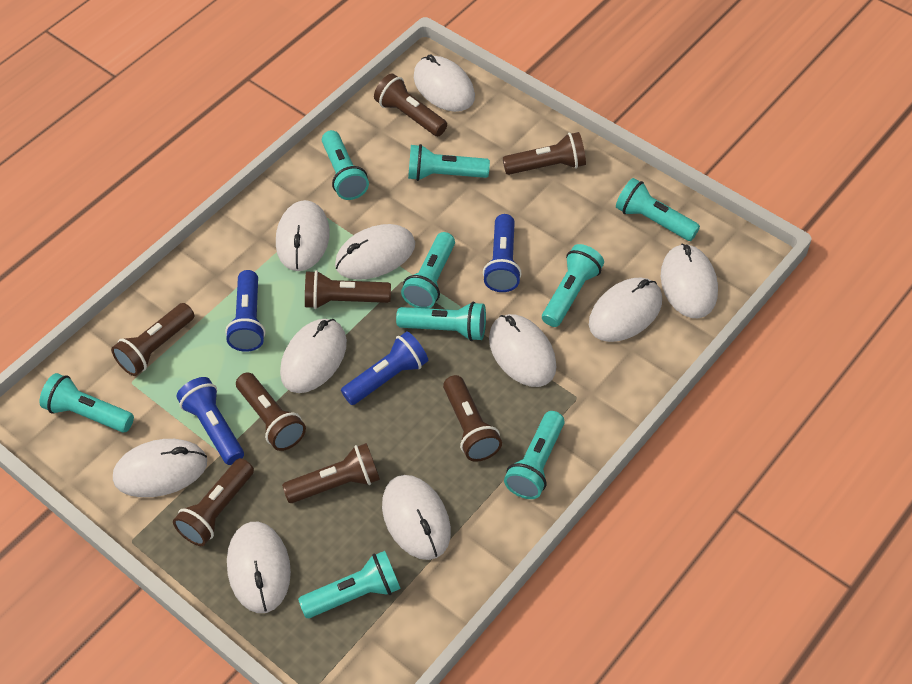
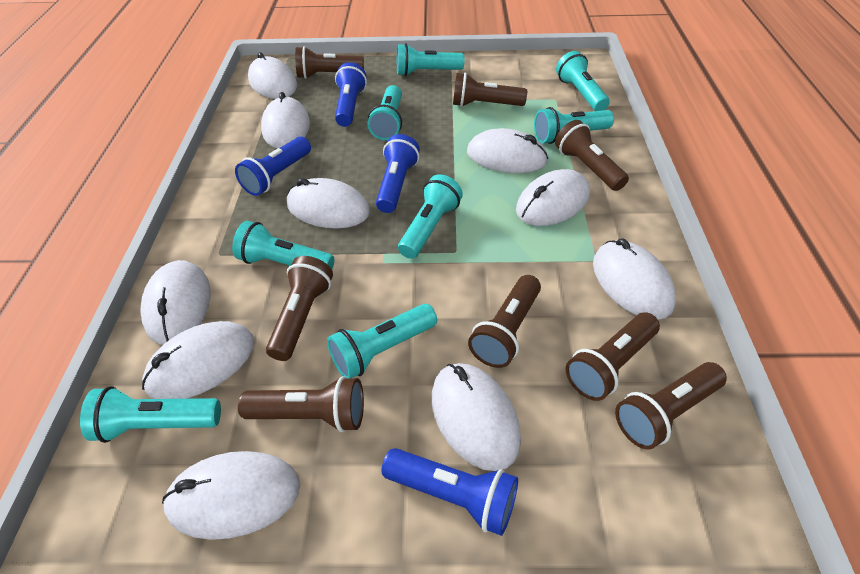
turquoise flashlight: 9 -> 8

